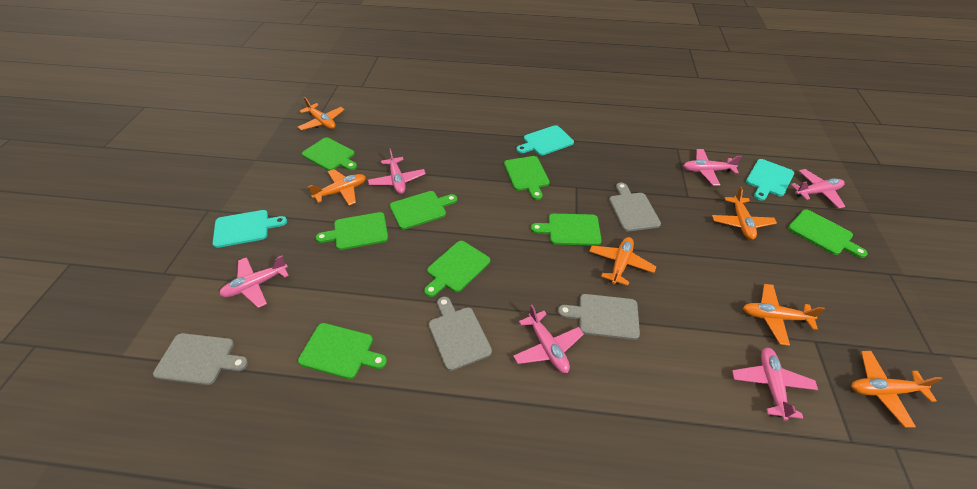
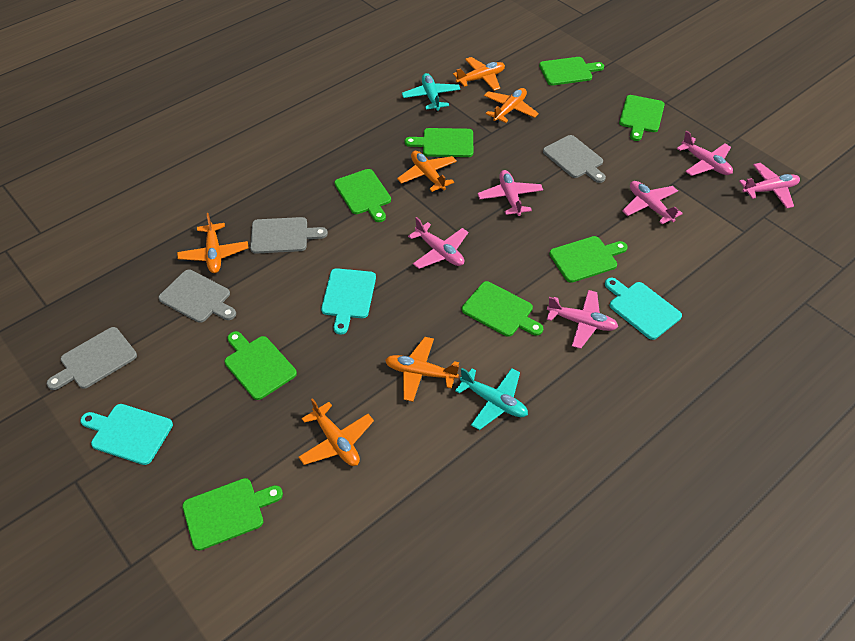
turquoise plane: 0 -> 2

